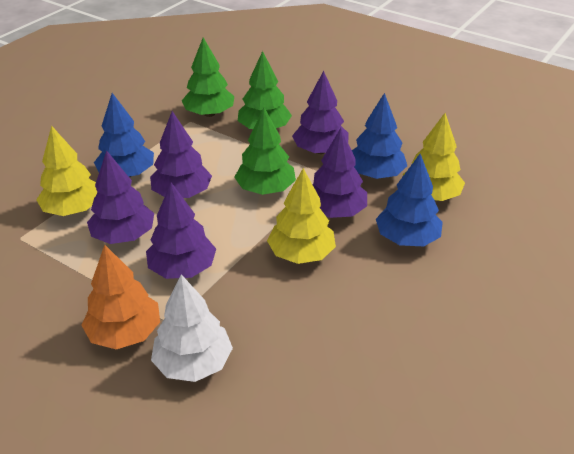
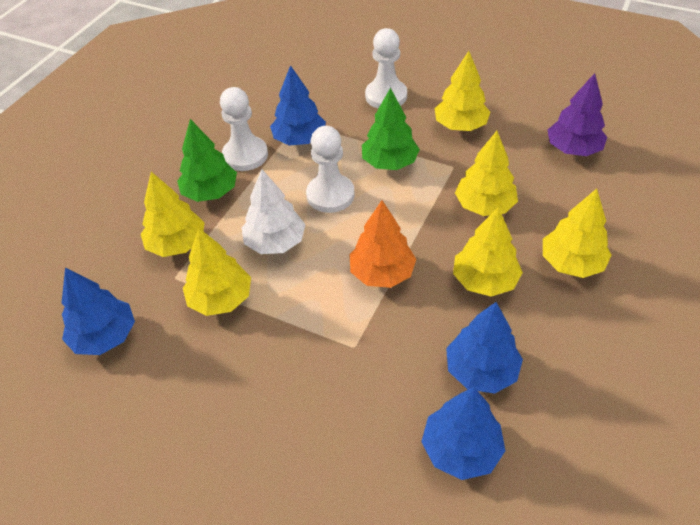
blue tree: 3 -> 4
green tree: 3 -> 2
purple tree: 5 -> 1
white pawn: 0 -> 3
yellow tree: 3 -> 6

